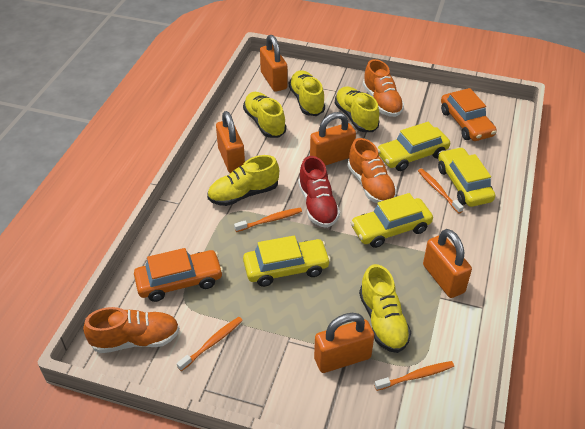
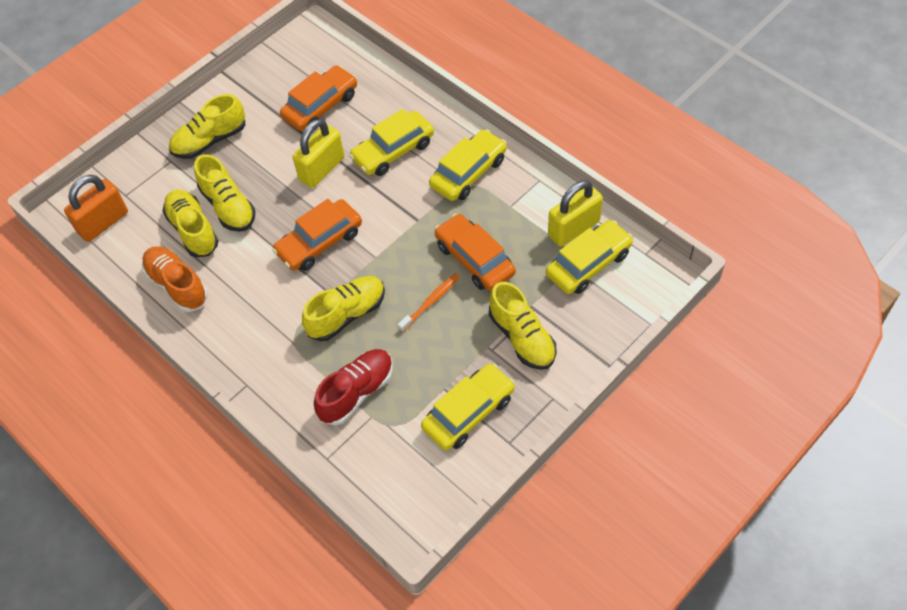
orange car: 2 -> 3
orange padlock: 5 -> 1
orange shoe: 3 -> 1
orange toothbrush: 4 -> 1
yellow padlock: 0 -> 2

